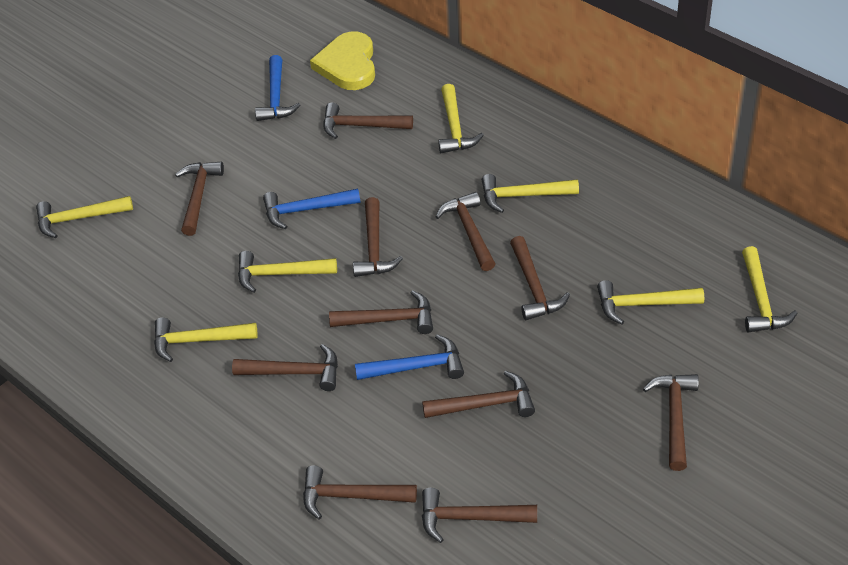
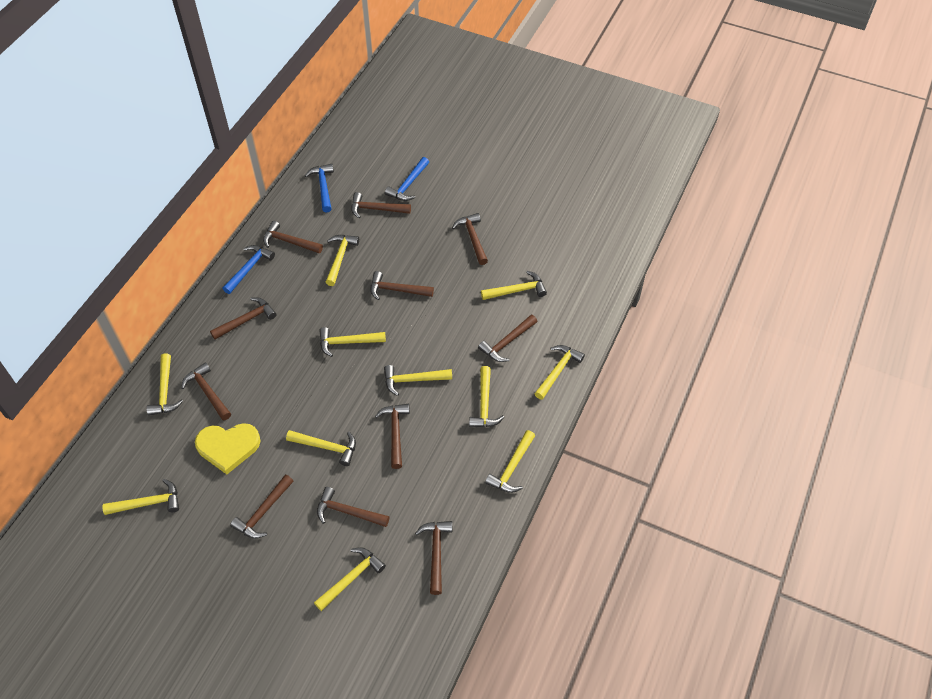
yellow hammer: 7 -> 11

